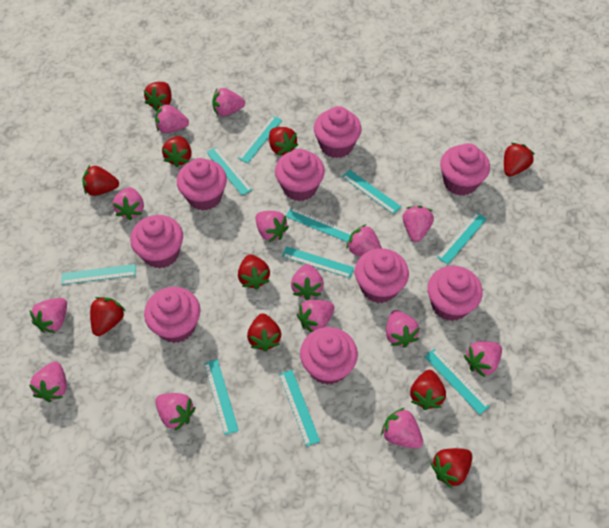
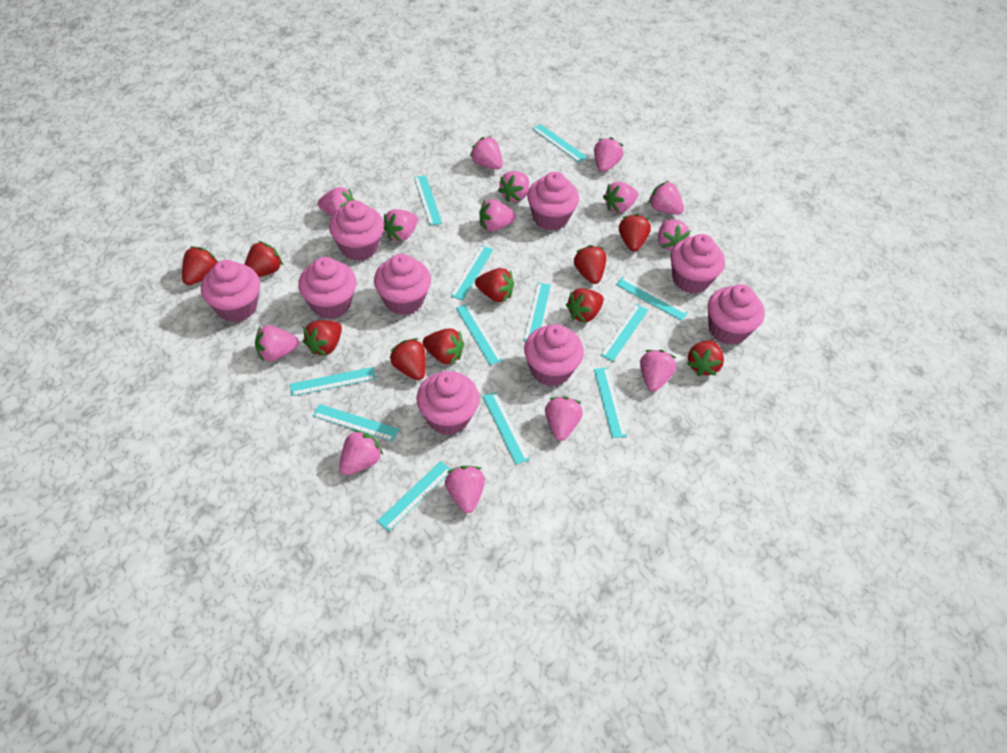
turquoise ruler: 10 -> 12

